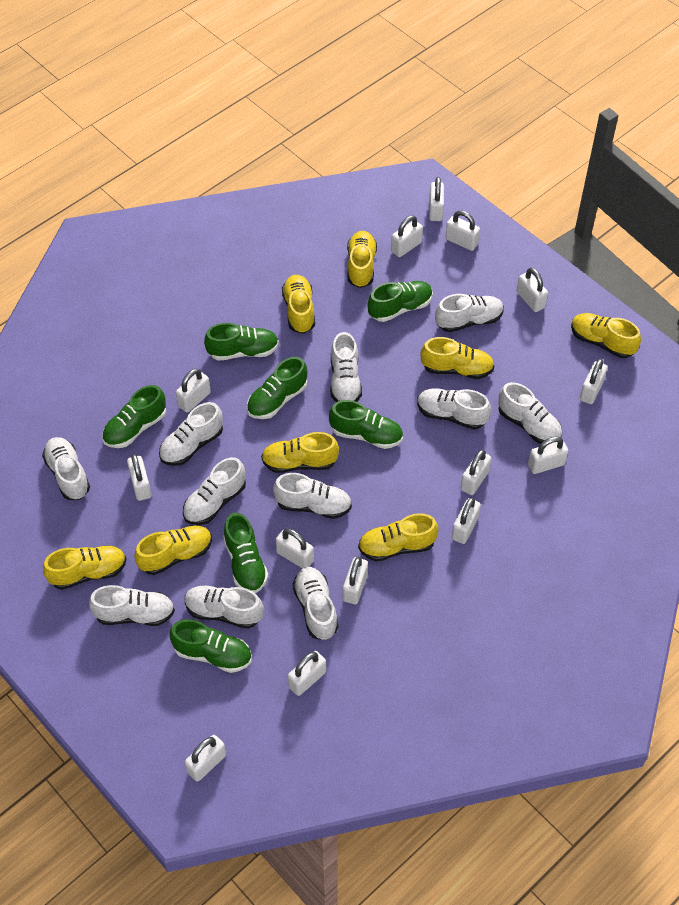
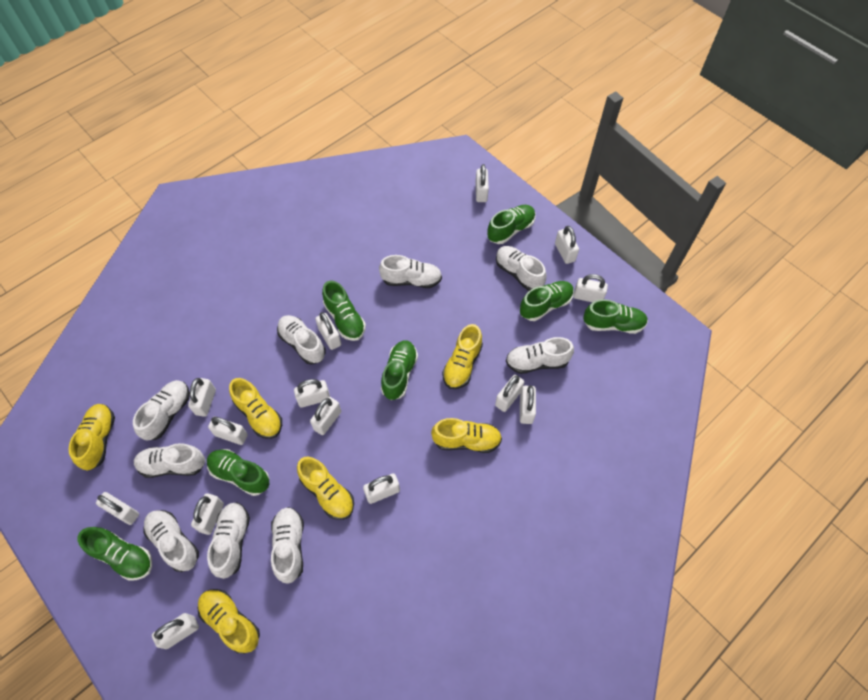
white shoe: 11 -> 9
yellow shoe: 8 -> 6

